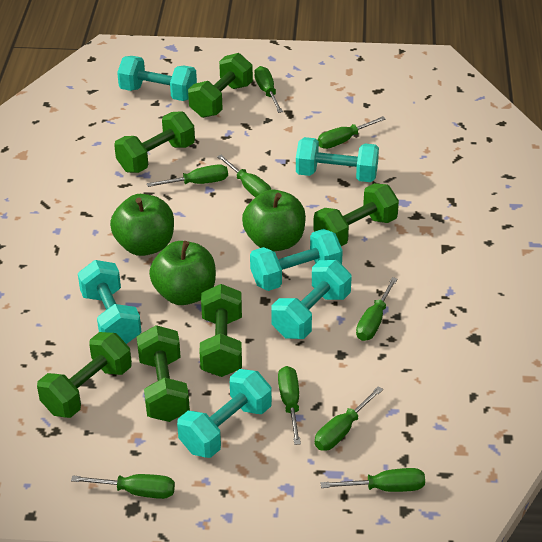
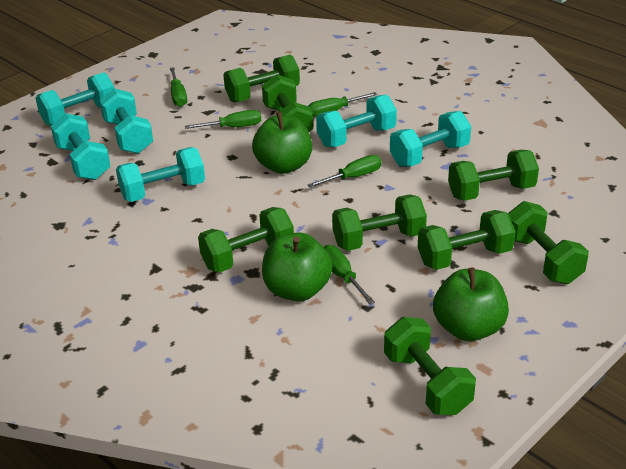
green dumbbell: 6 -> 8
green screwdriver: 9 -> 5

